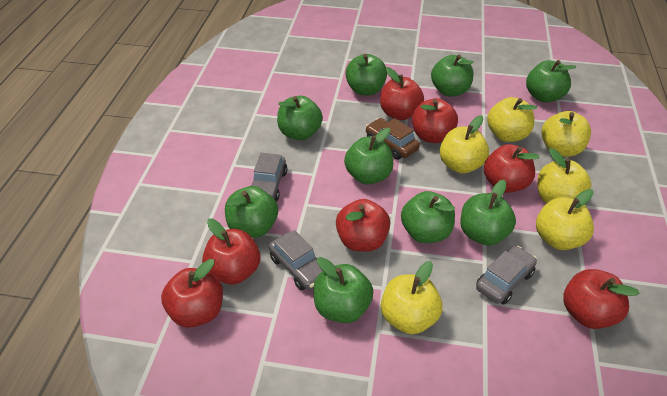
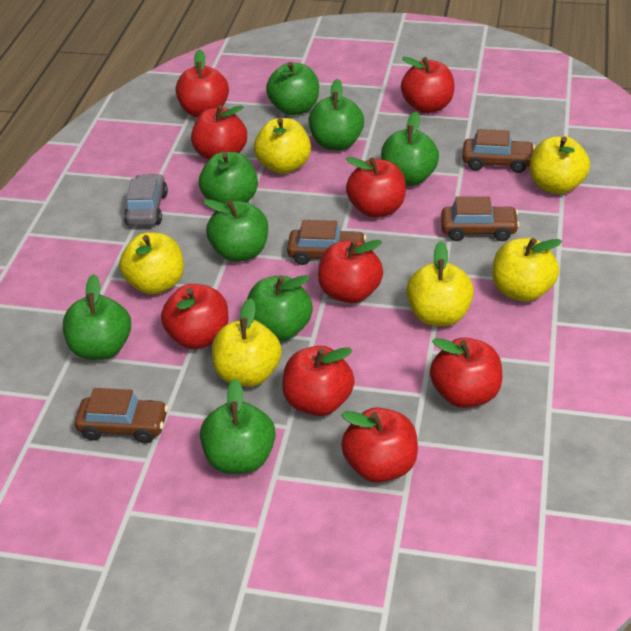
brown car: 1 -> 4
green apple: 9 -> 8
grey car: 3 -> 1
red apple: 7 -> 9

